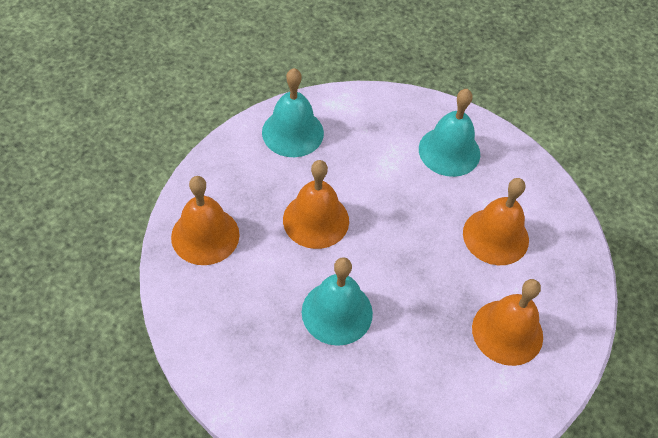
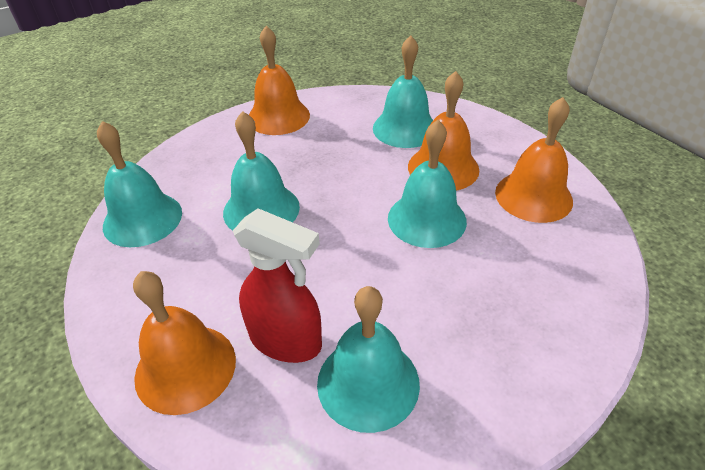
red spray bottle: 0 -> 1
turquoise bell: 3 -> 5

